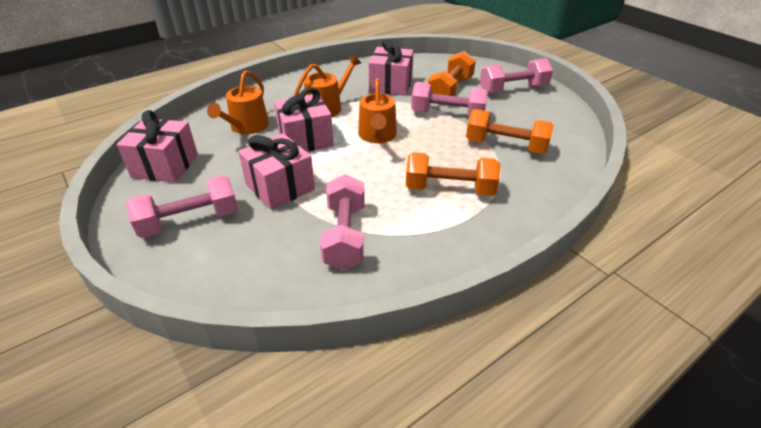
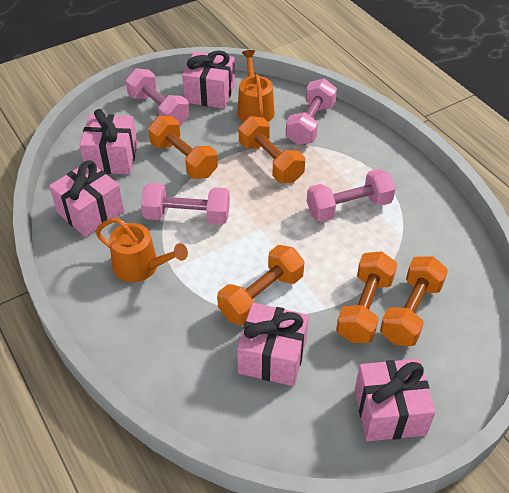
orange dumbbell: 3 -> 5
orange watering can: 3 -> 2
pink gift: 4 -> 5

